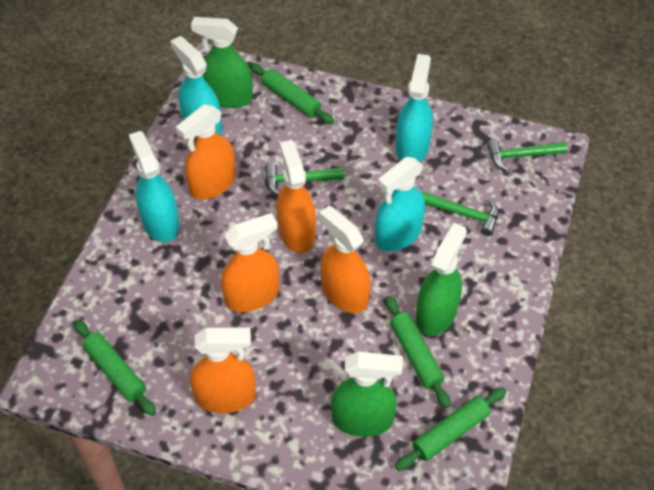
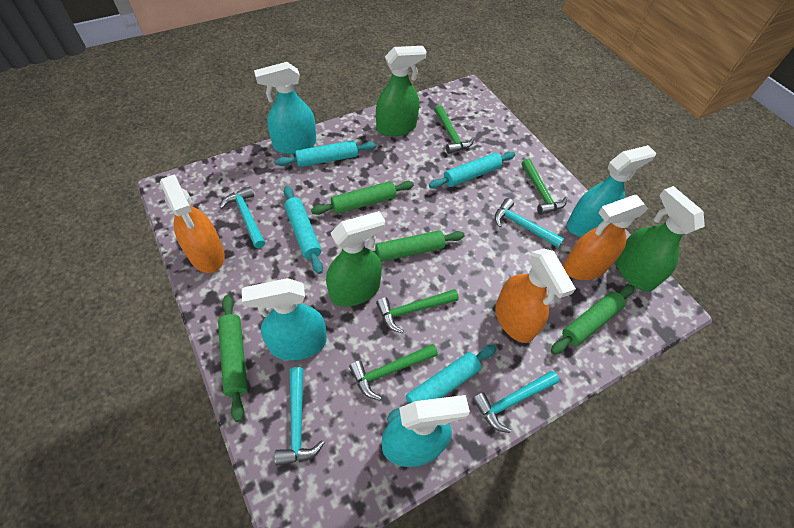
green hammer: 3 -> 4
orange spray bottle: 5 -> 3
turquoise hammer: 0 -> 4
turquoise rolling pin: 0 -> 4

